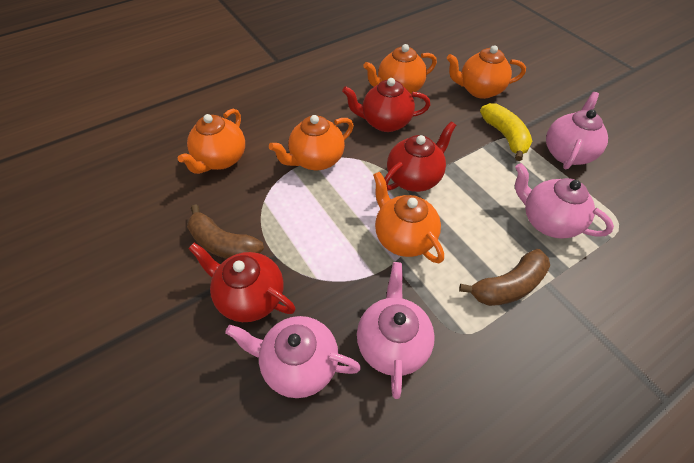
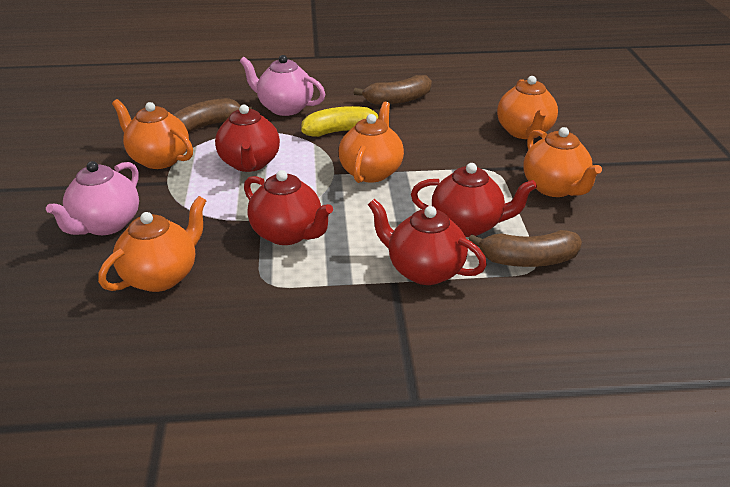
brown banana: 2 -> 3
pink teapot: 4 -> 2
red teapot: 3 -> 4

